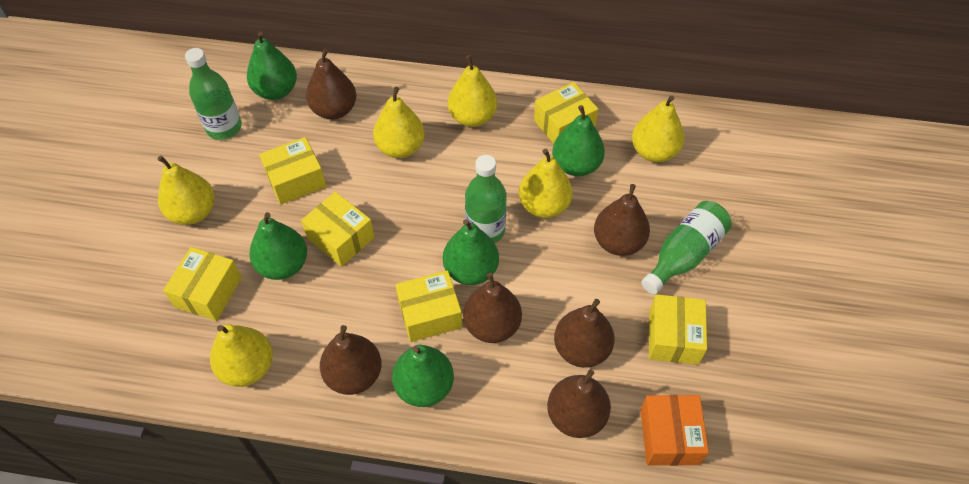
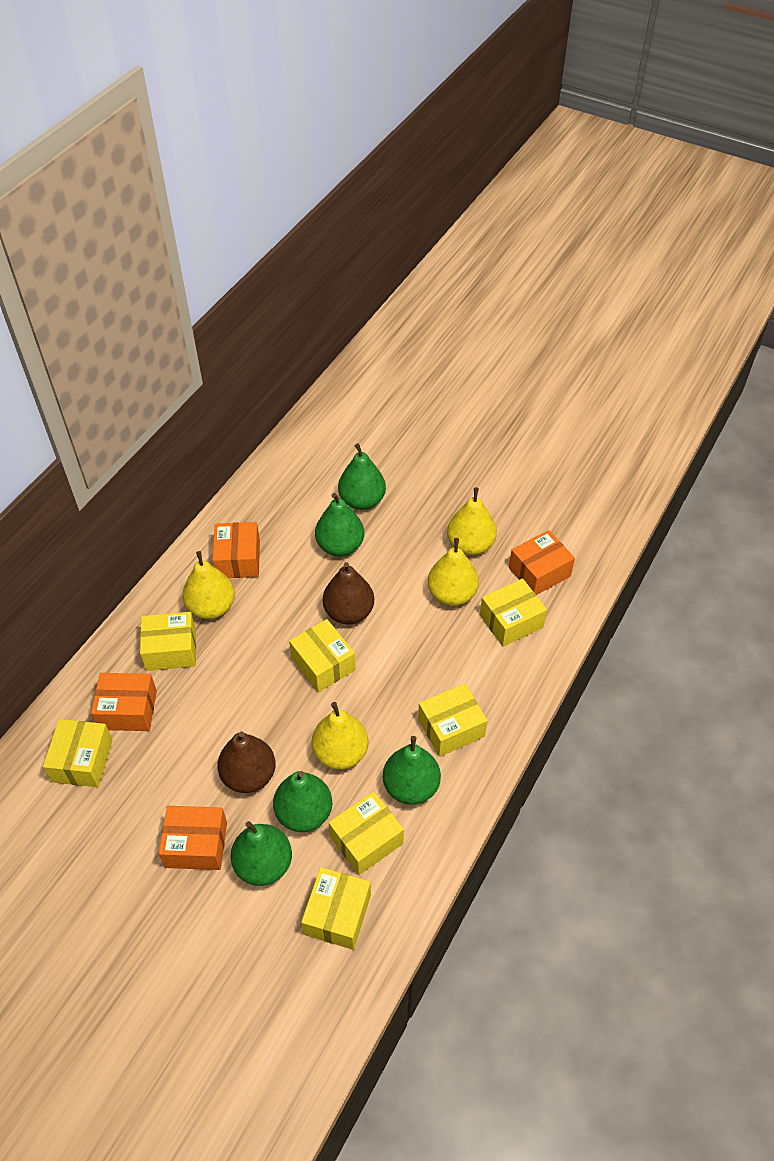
brown pear: 6 -> 2
green bottle: 3 -> 0
orange box: 1 -> 4
yellow box: 6 -> 7
yellow pear: 6 -> 4

